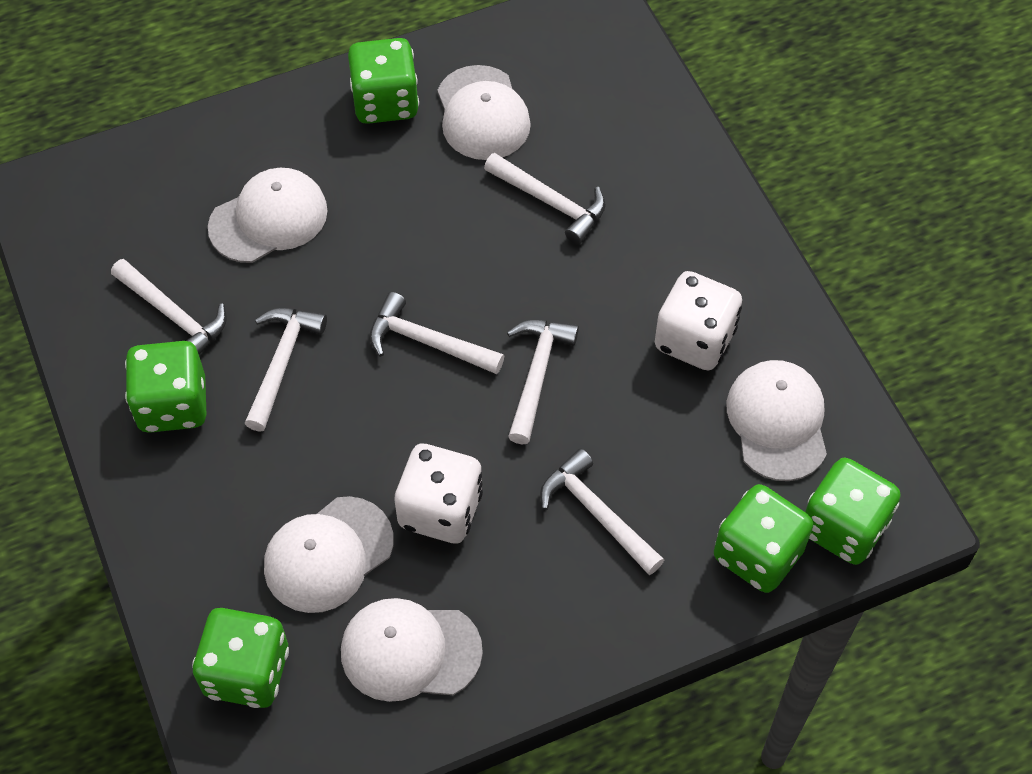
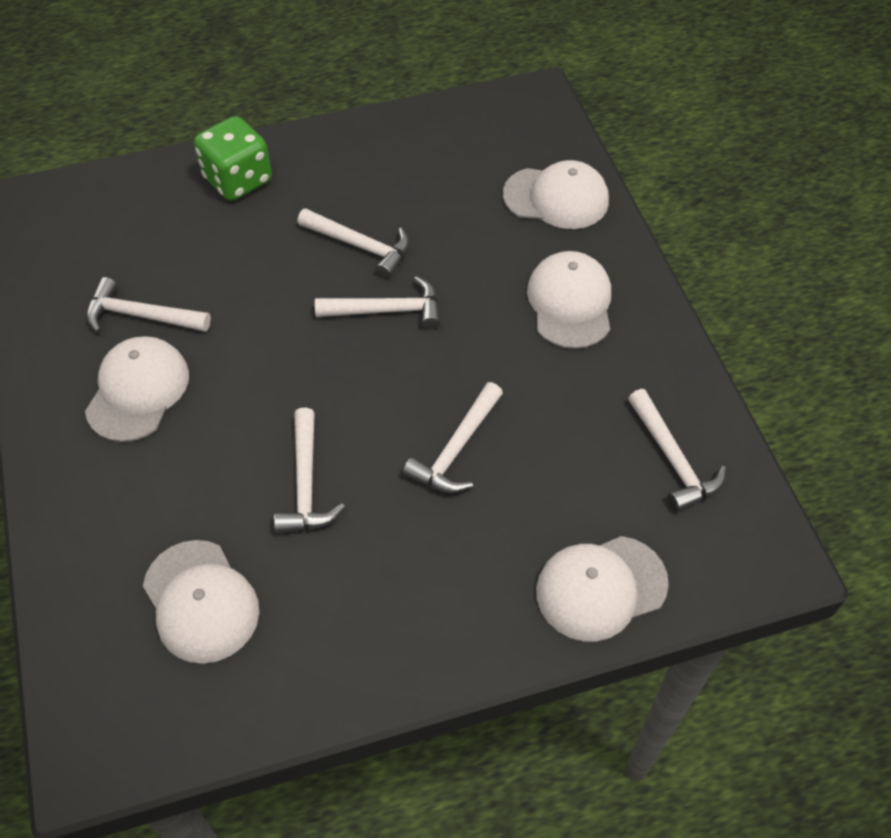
green dice: 5 -> 1
white dice: 2 -> 0

